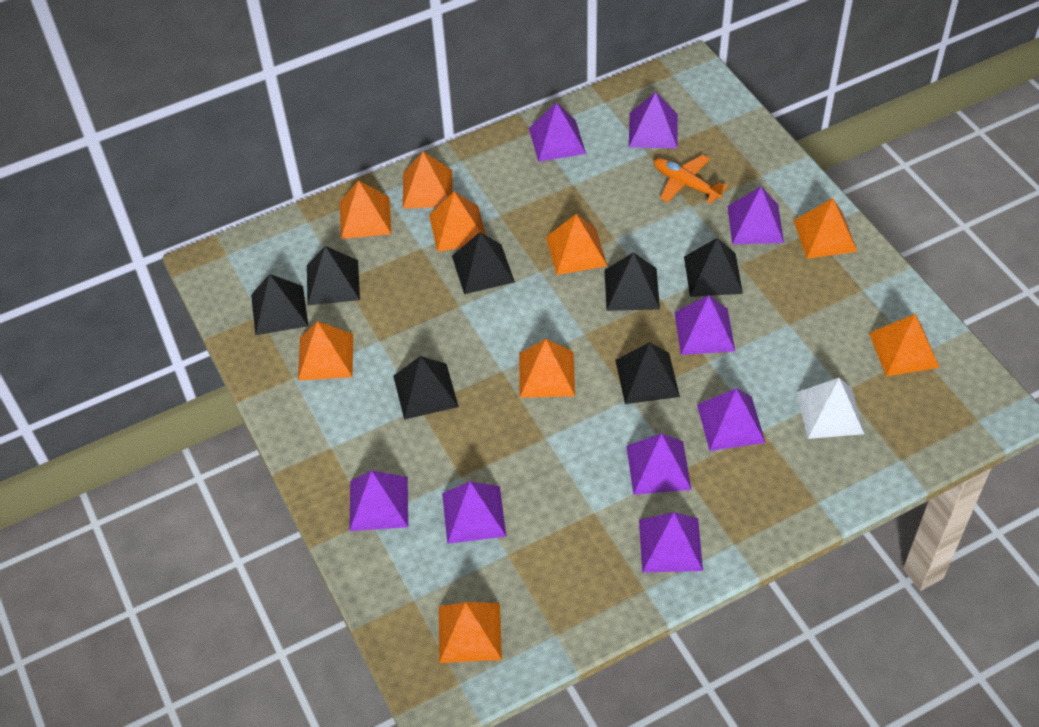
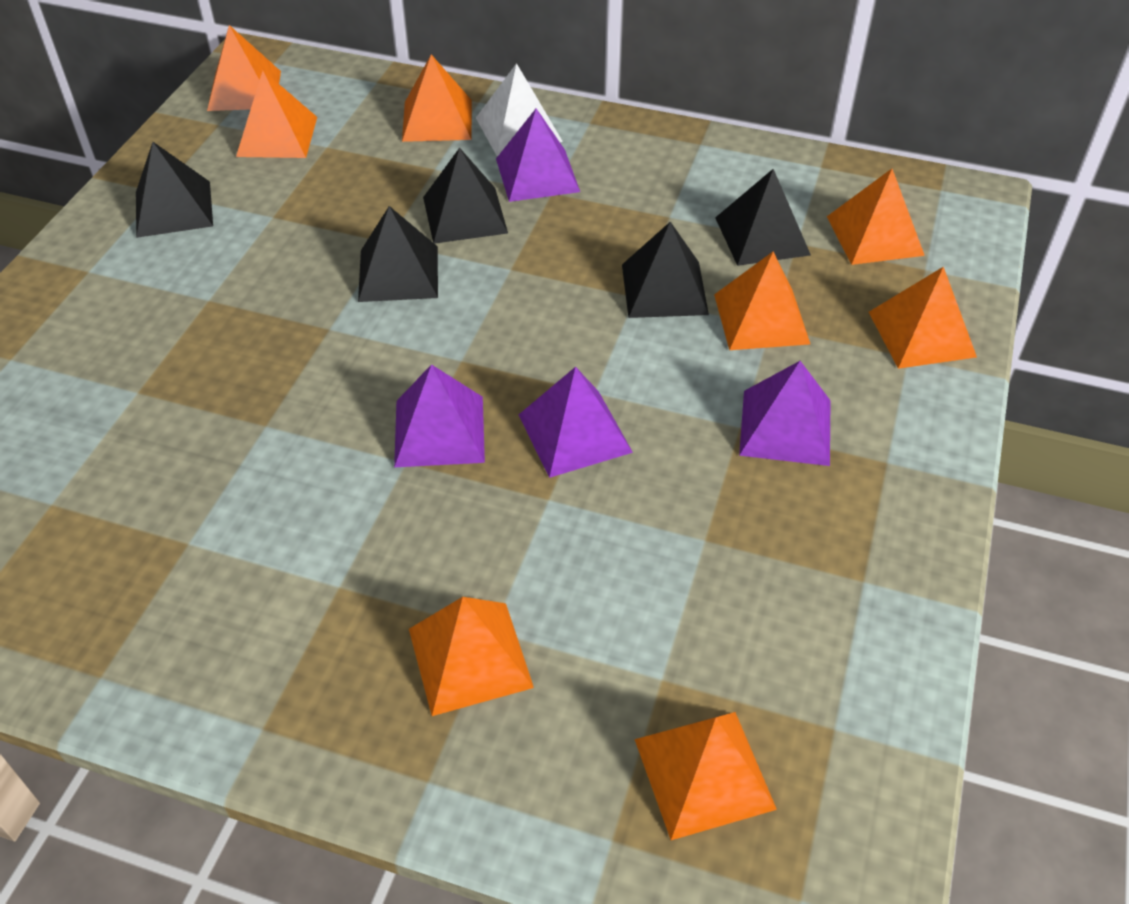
black pyramid: 7 -> 5
orange plane: 1 -> 0
orange pyramid: 9 -> 8
purple pyramid: 9 -> 4

